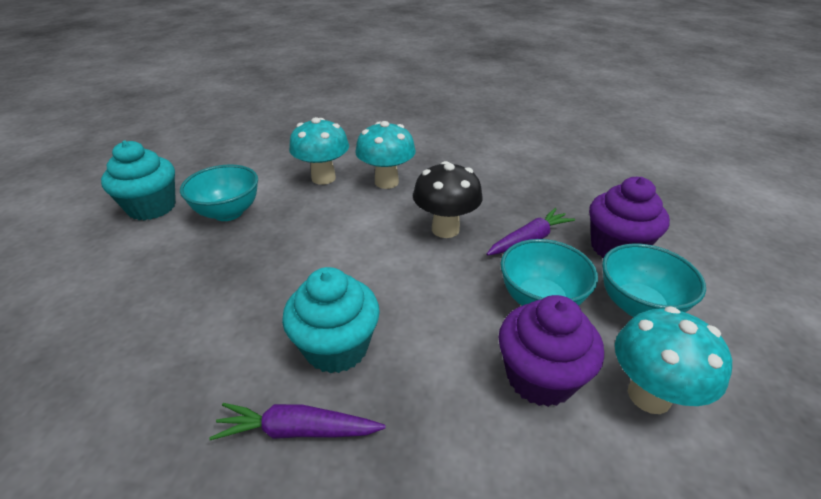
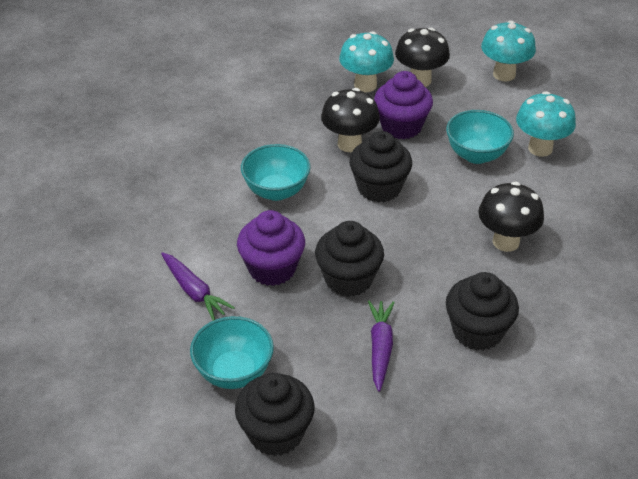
black cupcake: 0 -> 4
black mushroom: 1 -> 3
turquoise cupcake: 2 -> 0

